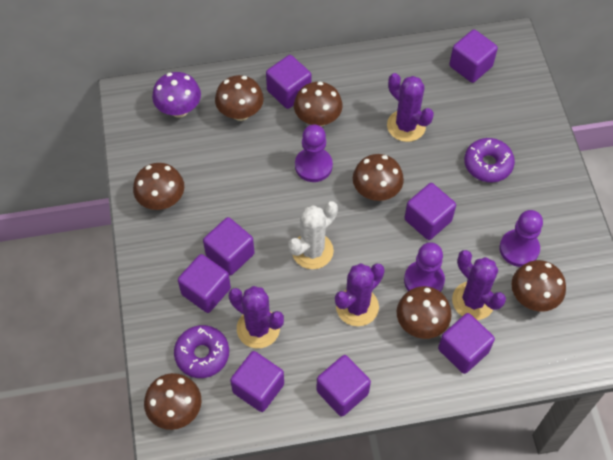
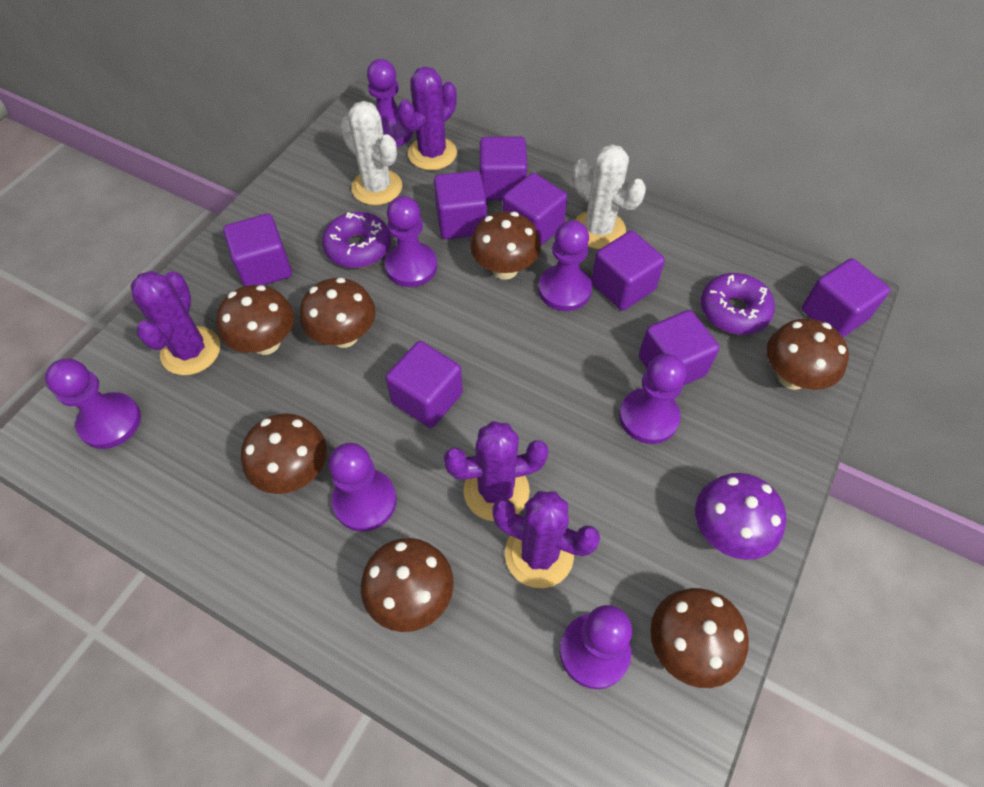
purple pawn: 3 -> 7
white cactus: 1 -> 2

